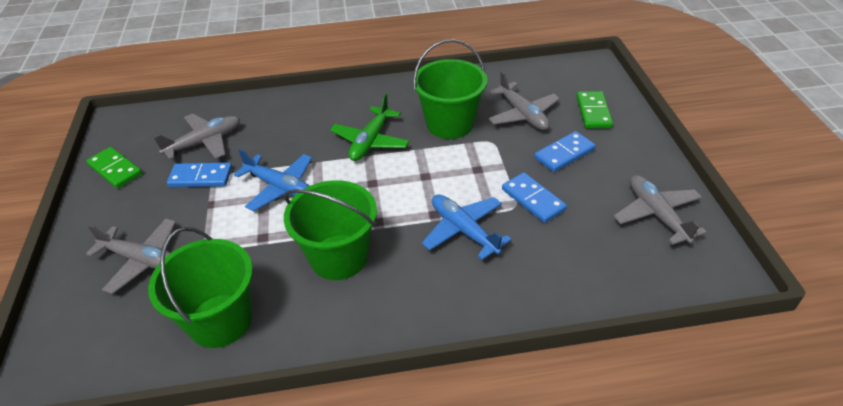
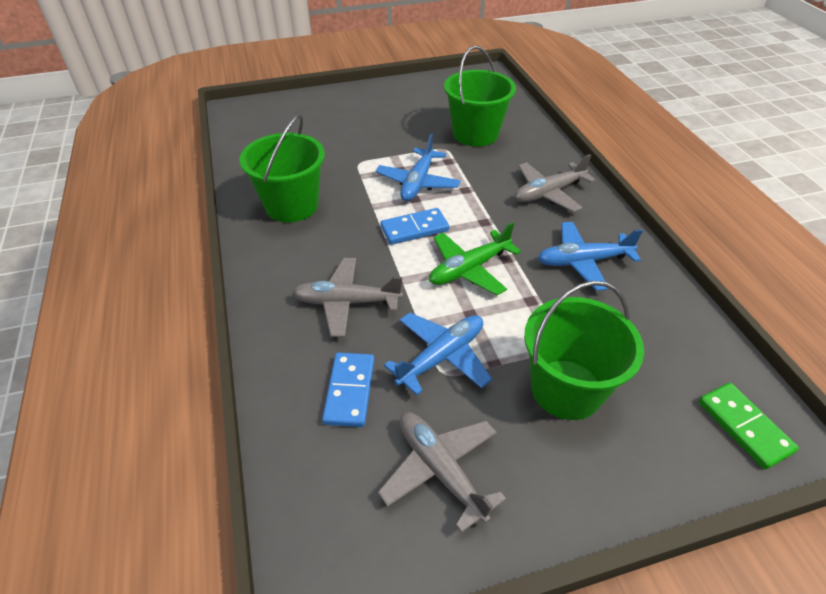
blue domino: 3 -> 2
blue plane: 2 -> 3
green domino: 2 -> 1
grey plane: 4 -> 3

